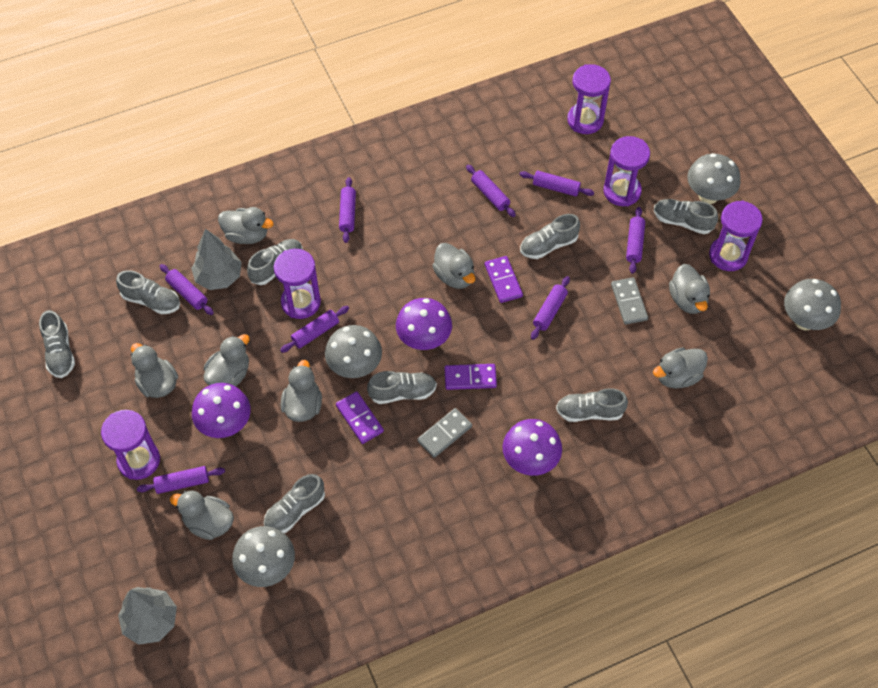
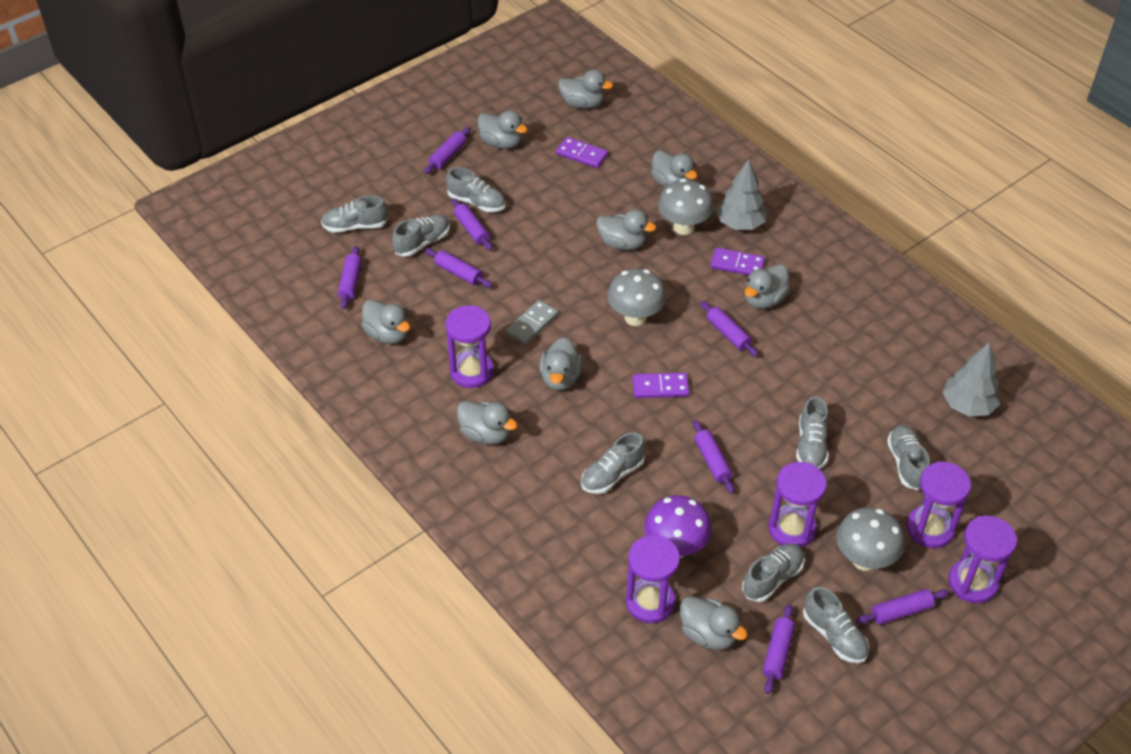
grey domino: 2 -> 1
grey duck: 8 -> 9
grey mushroom: 4 -> 3
purple mushroom: 3 -> 1

